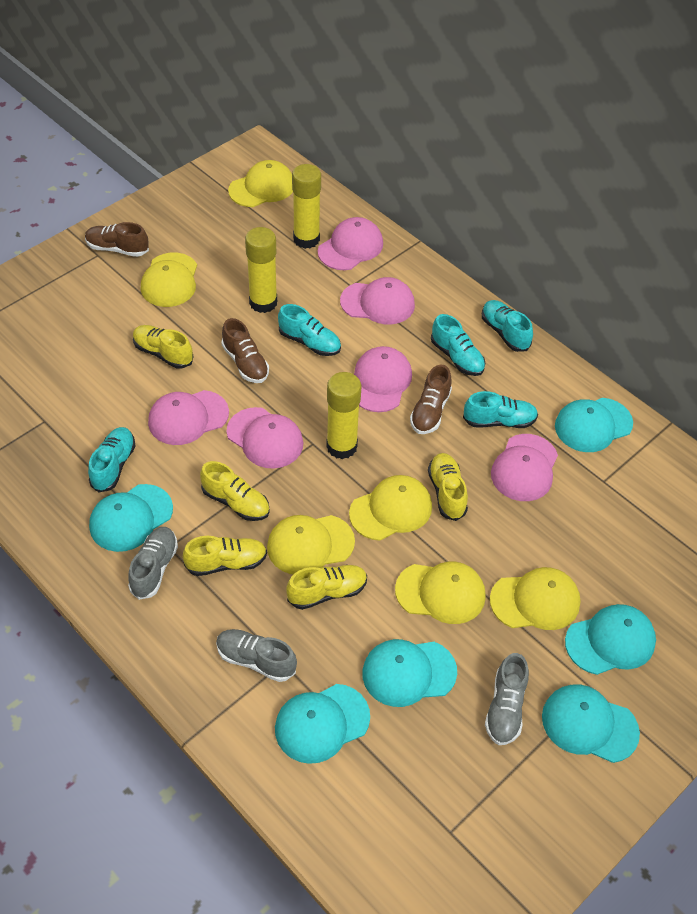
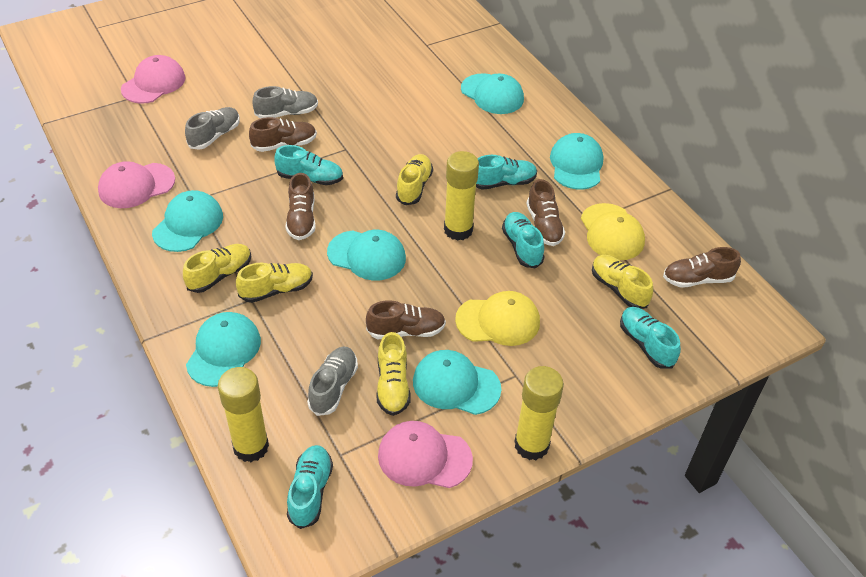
brown shoe: 3 -> 5
pink cap: 6 -> 3
yellow cap: 6 -> 2

